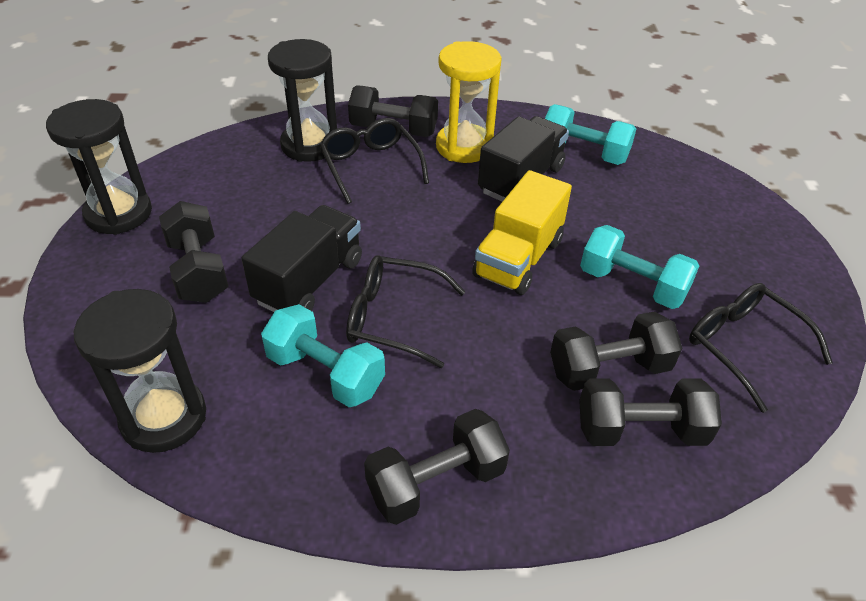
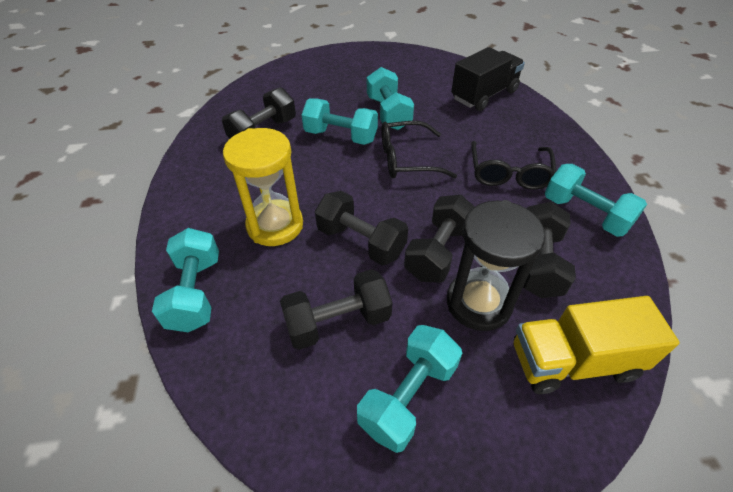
black glasses: 3 -> 2
black hourglass: 3 -> 1
black truck: 2 -> 1
turquoise dumbbell: 3 -> 5

